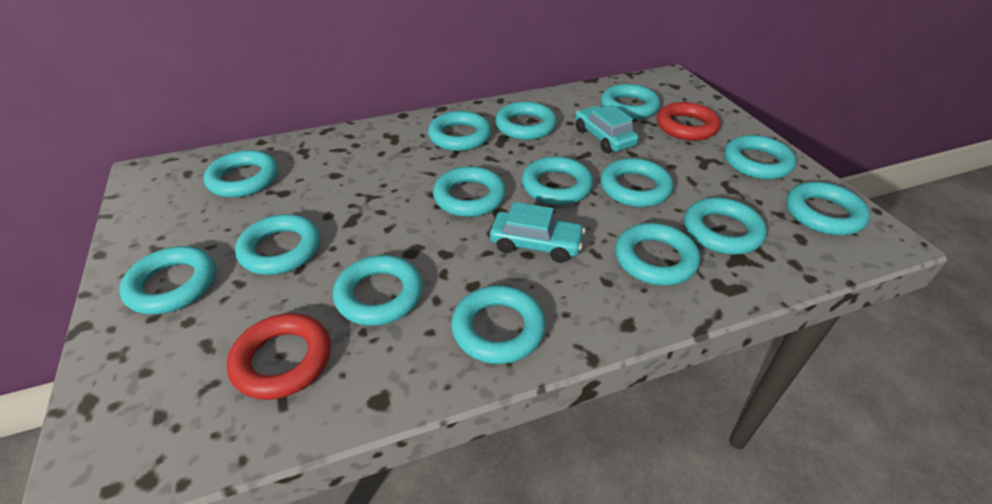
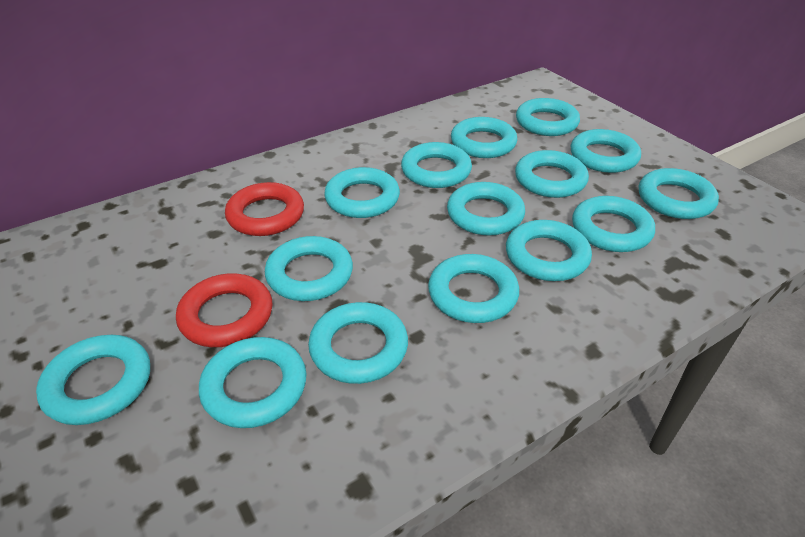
turquoise car: 2 -> 0

